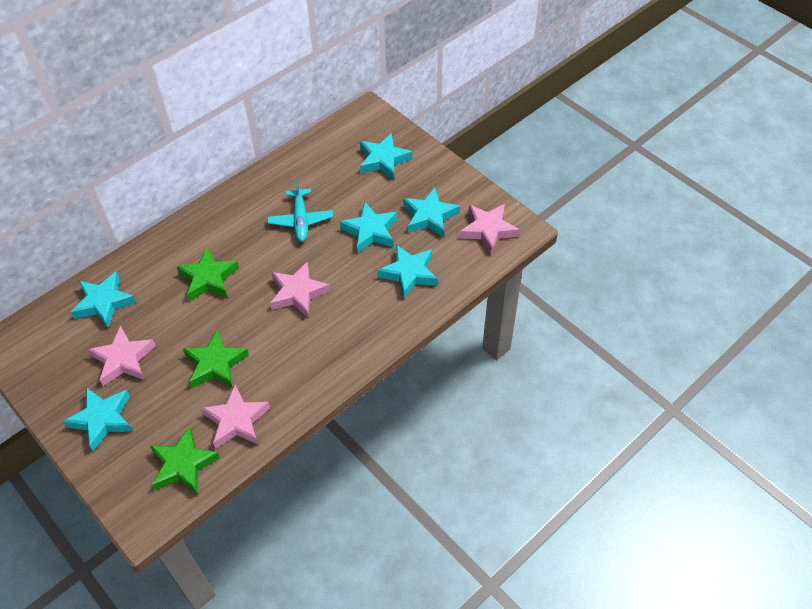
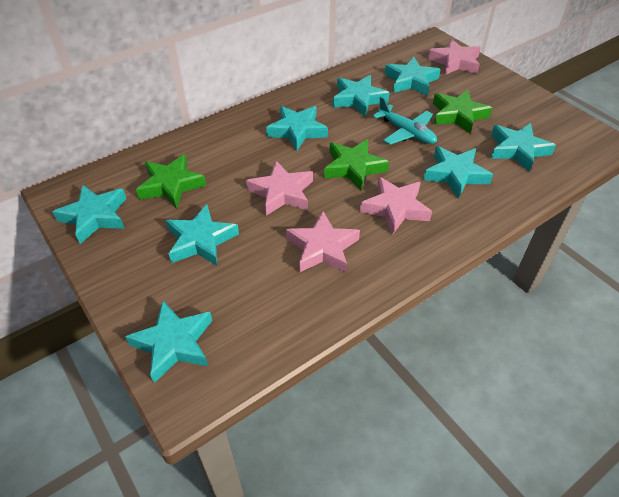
turquoise star: 6 -> 8

